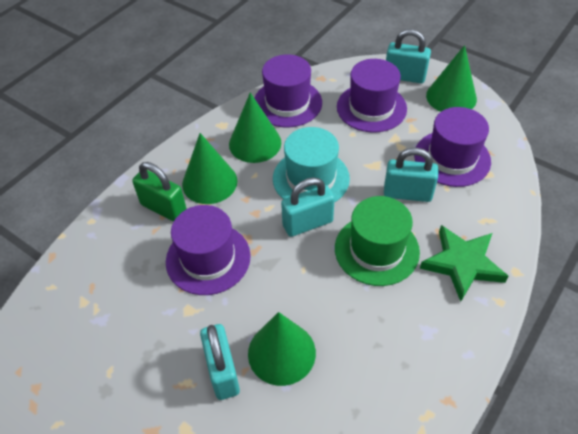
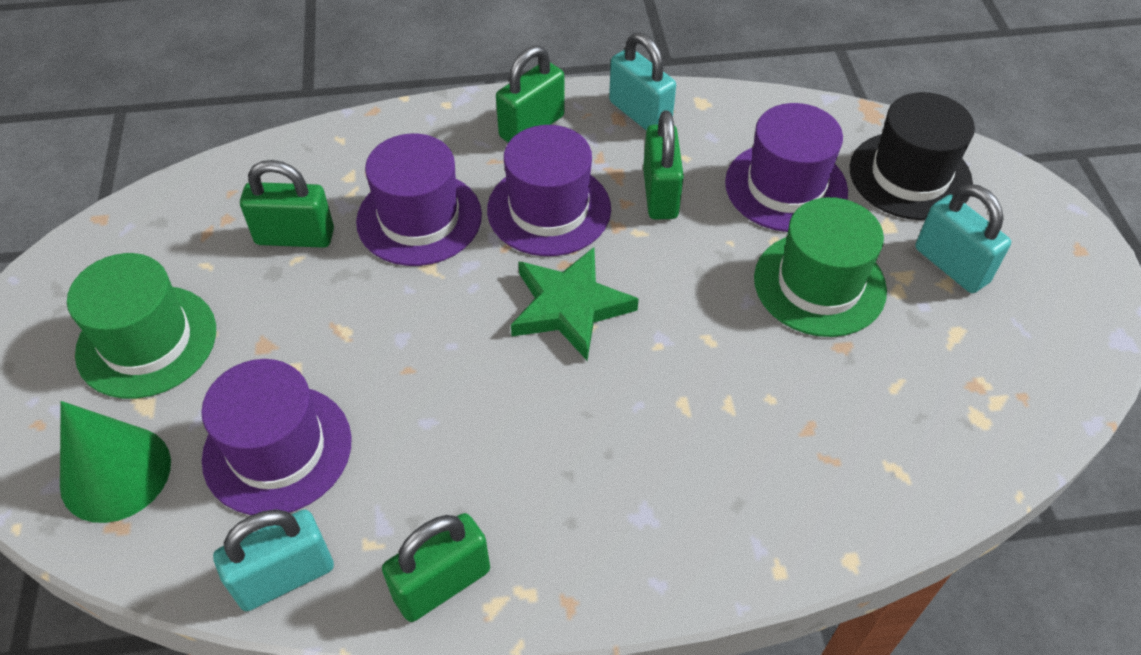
black hat: 0 -> 1
green cone: 4 -> 1
green hat: 1 -> 2
green padlock: 1 -> 4
turquoise hat: 1 -> 0
turquoise padlock: 4 -> 3

